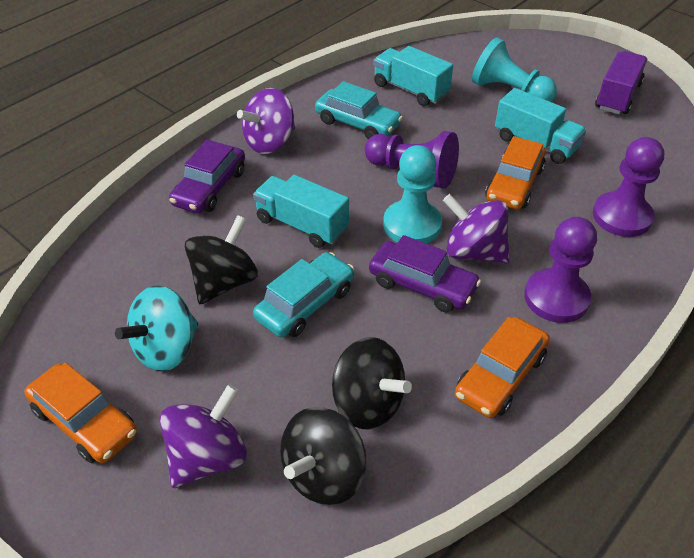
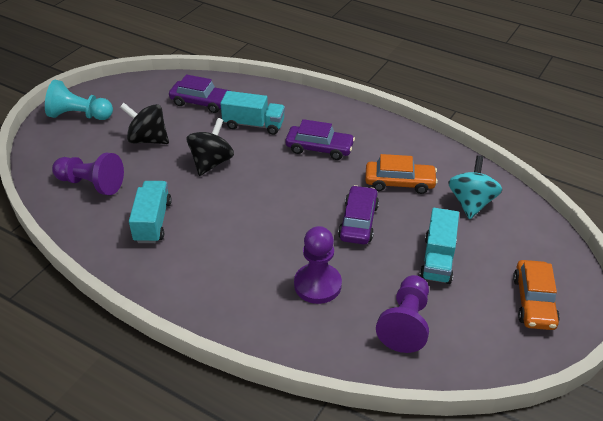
black spinning top: 3 -> 2
orange car: 3 -> 2
purple car: 2 -> 3
purple spinning top: 3 -> 0
purple truck: 1 -> 0
turquoise car: 2 -> 0
turquoise pawn: 2 -> 1

